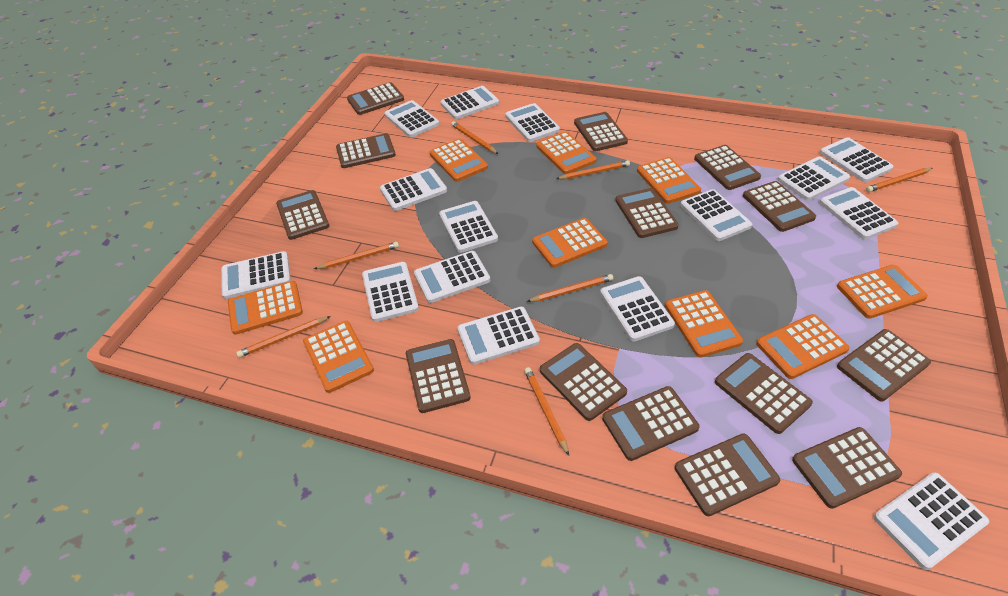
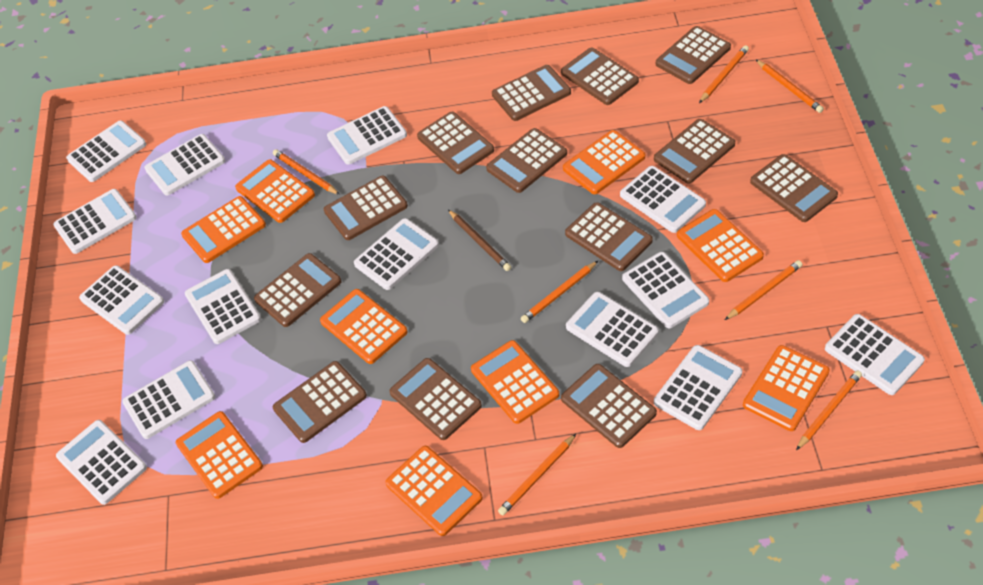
brown calculator: 14 -> 13
brown pencil: 0 -> 1
white calculator: 15 -> 14

